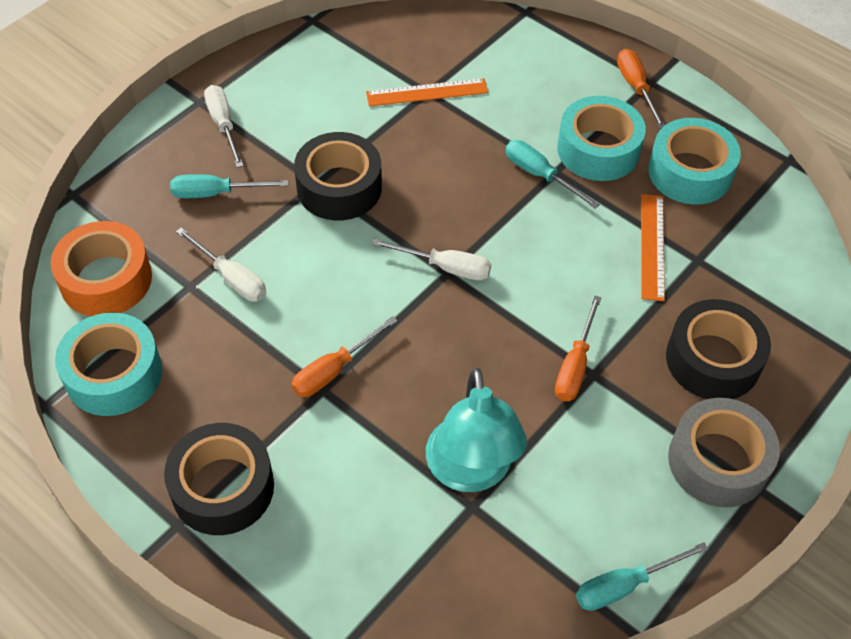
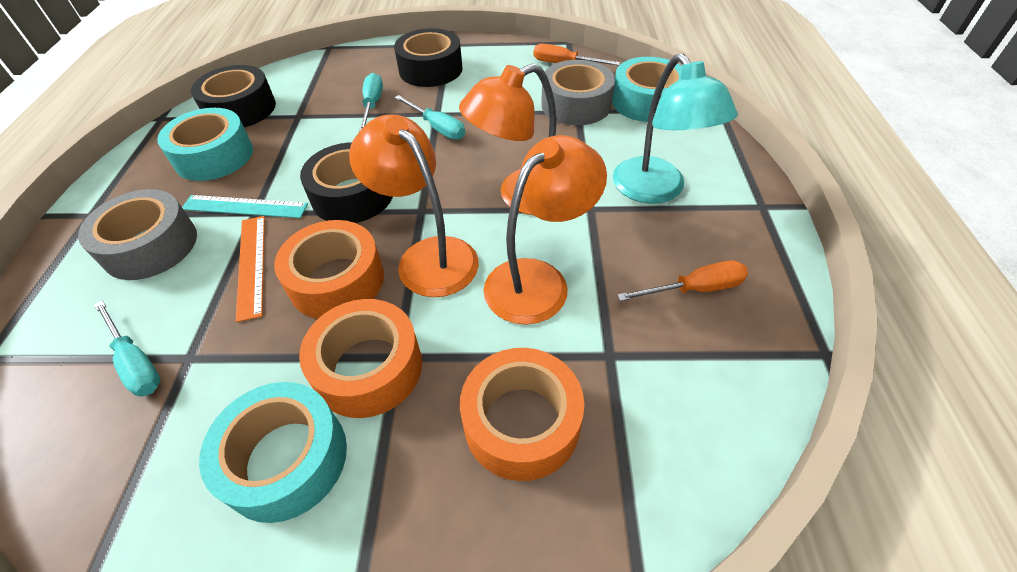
grey tape: 1 -> 2
orange lamp: 0 -> 3
orange ruler: 2 -> 1
orange screwdriver: 3 -> 2
orange tape: 1 -> 3
turquoise ruler: 0 -> 1
white screwdriver: 3 -> 0

